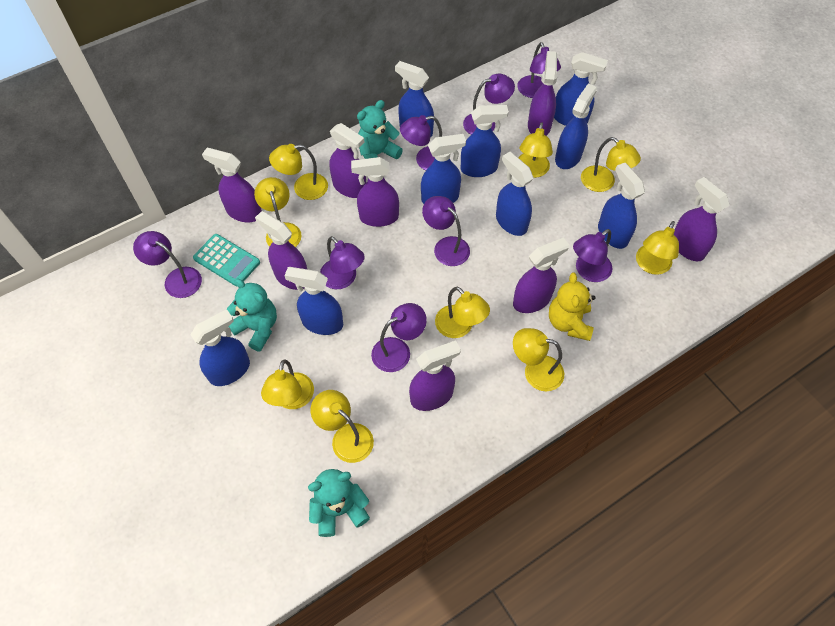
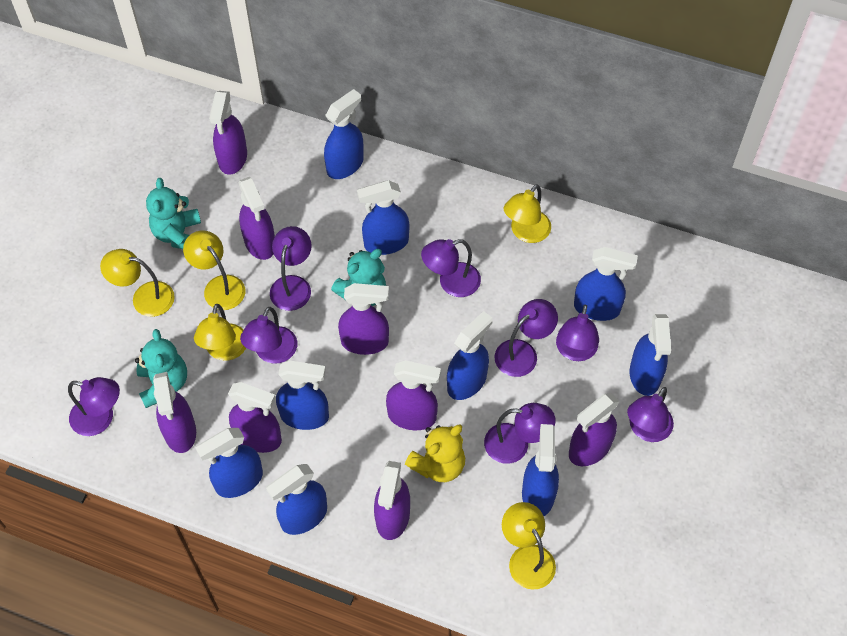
turquoise calculator: 1 -> 0
yellow lamp: 9 -> 5

